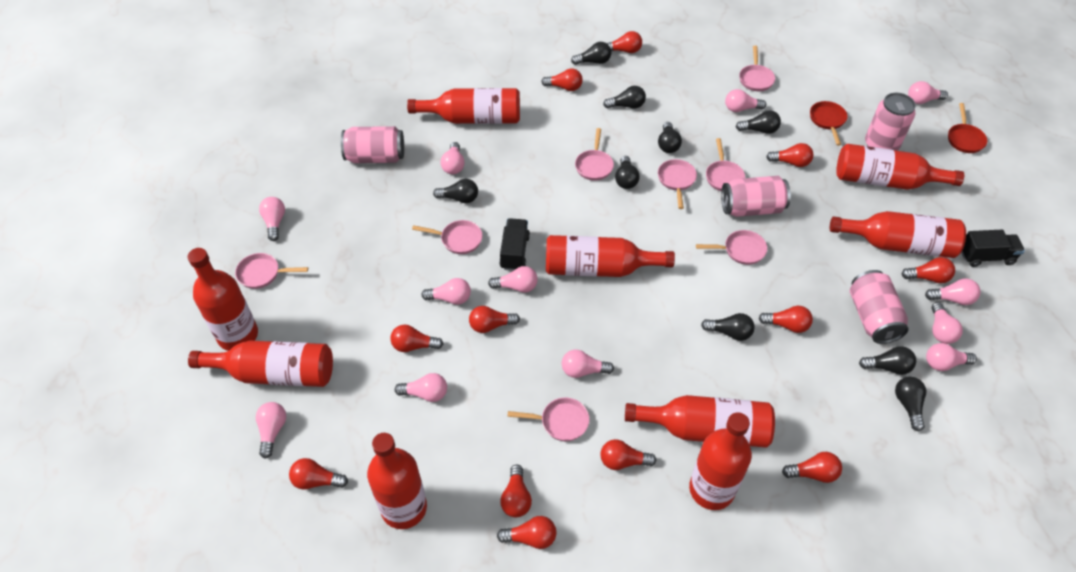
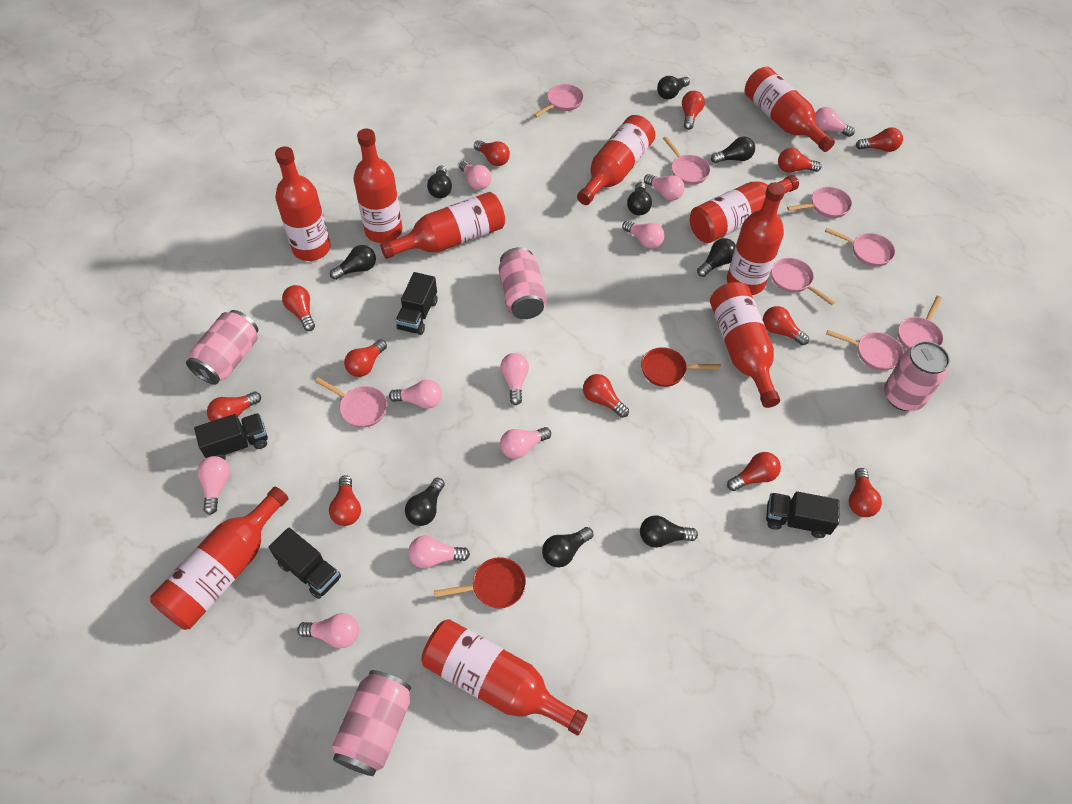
black truck: 2 -> 4
pink light bulb: 12 -> 10
red bottle: 9 -> 10

